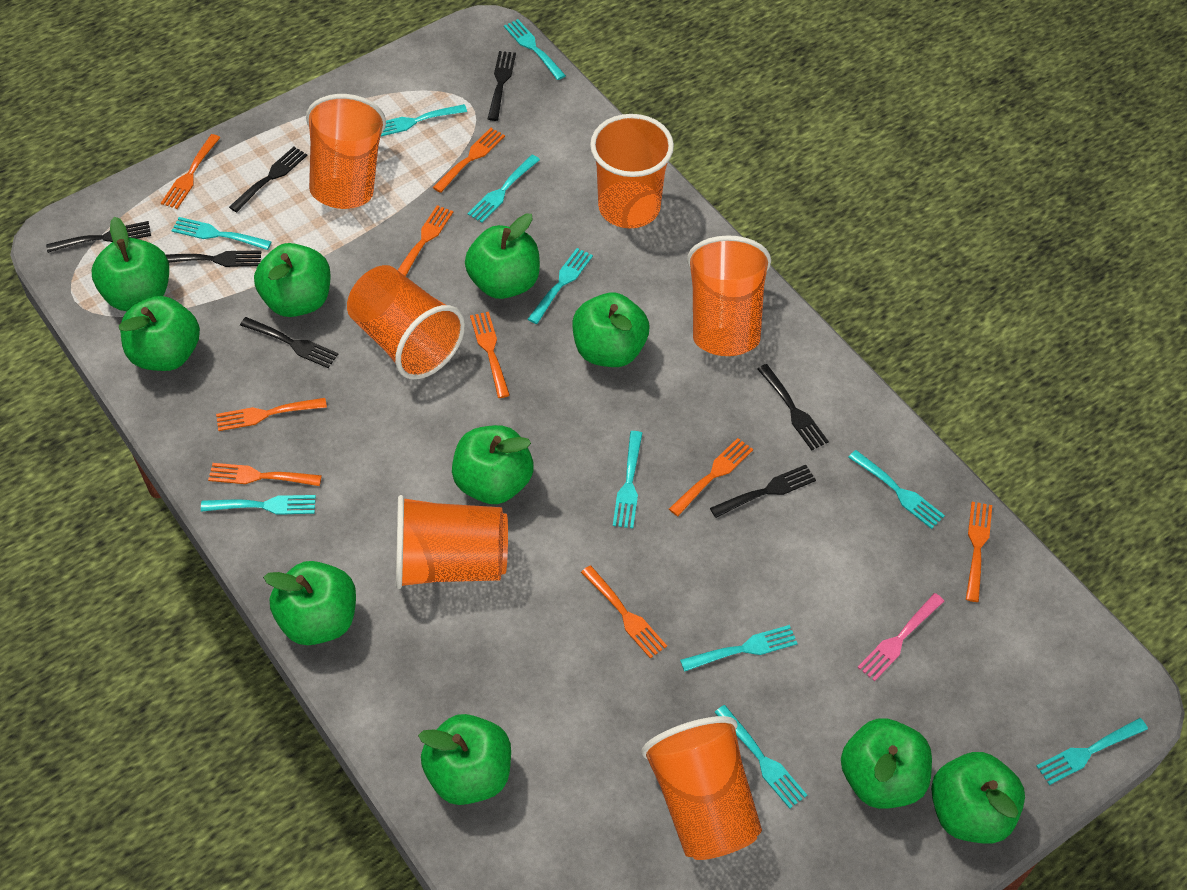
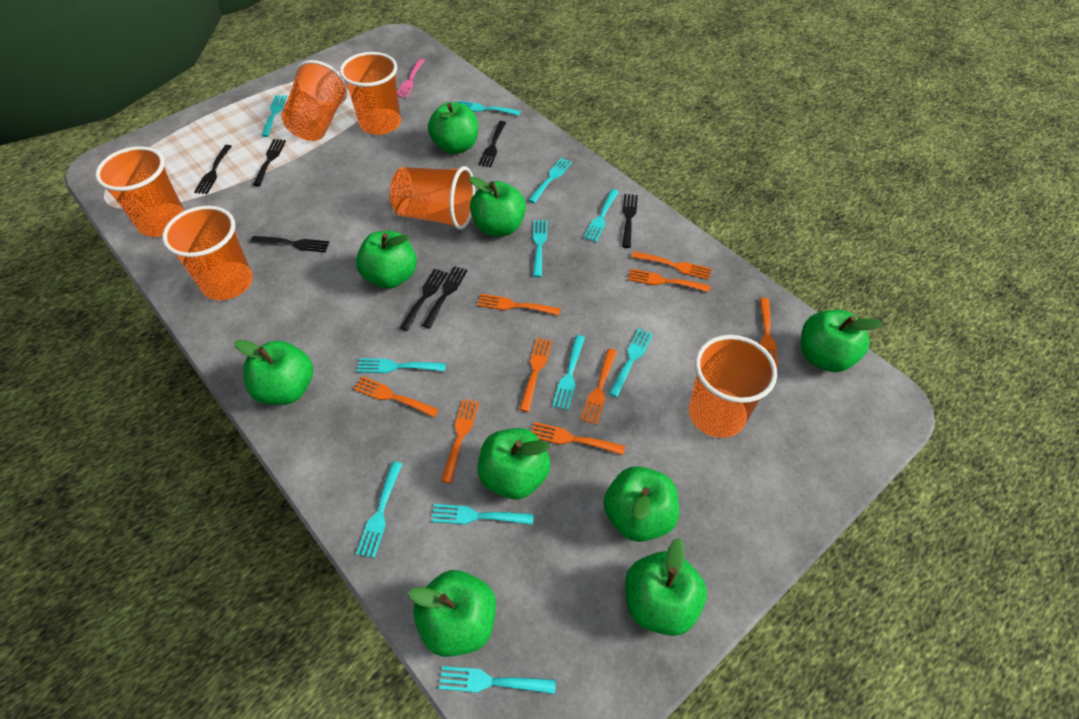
green apple: 10 -> 9

